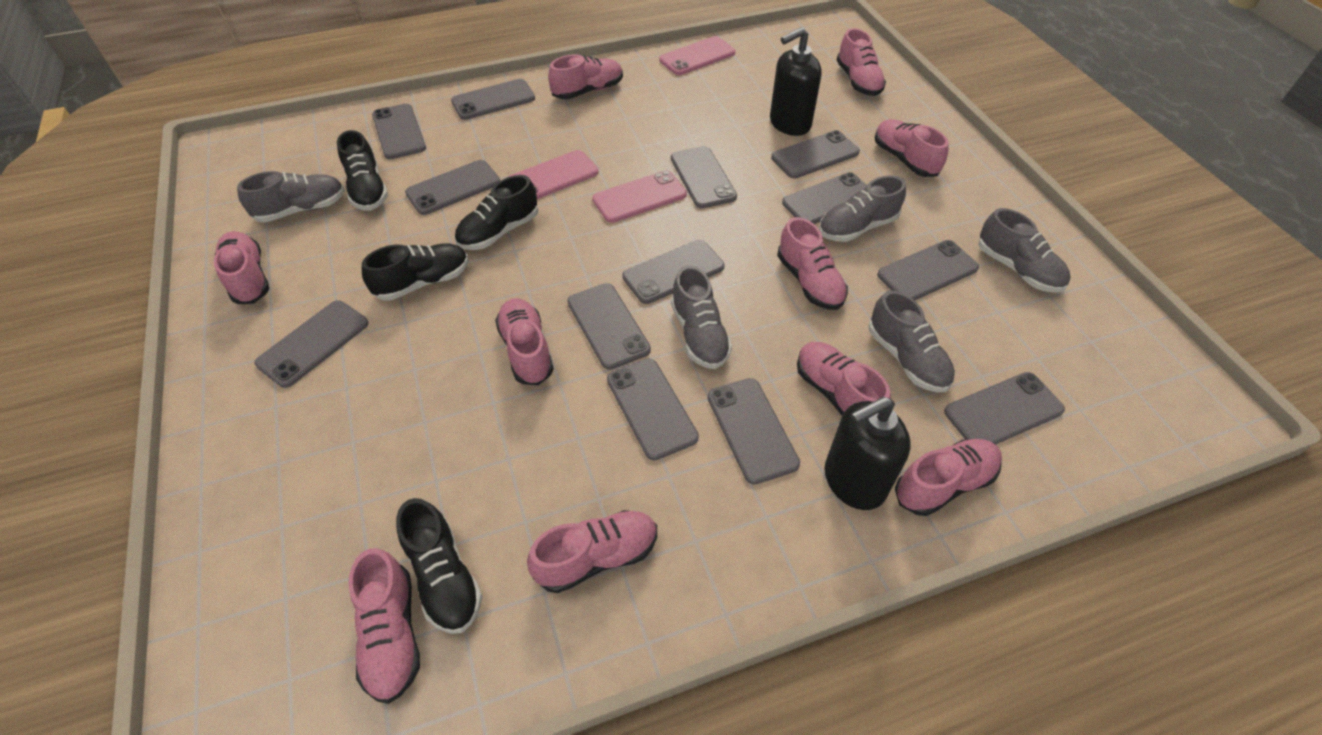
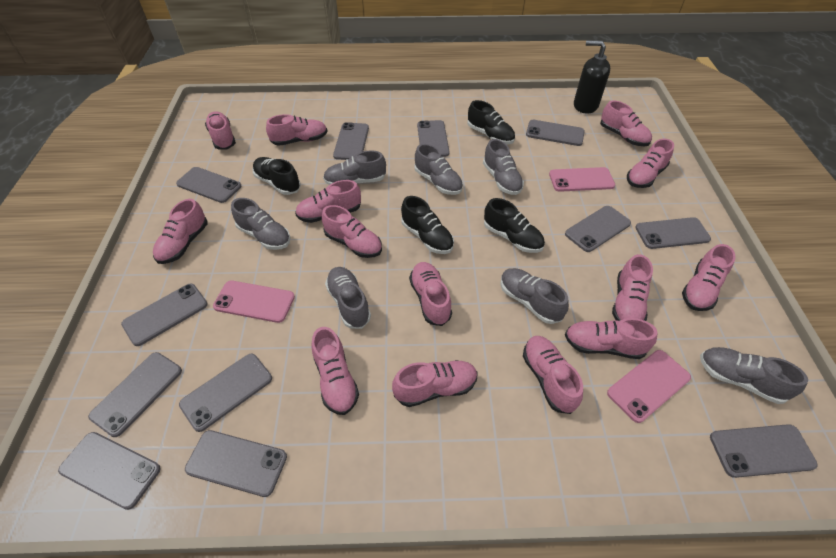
black soap dispenser: 2 -> 1
grey phone: 13 -> 12
grey shoe: 5 -> 7
pink shoe: 10 -> 14

